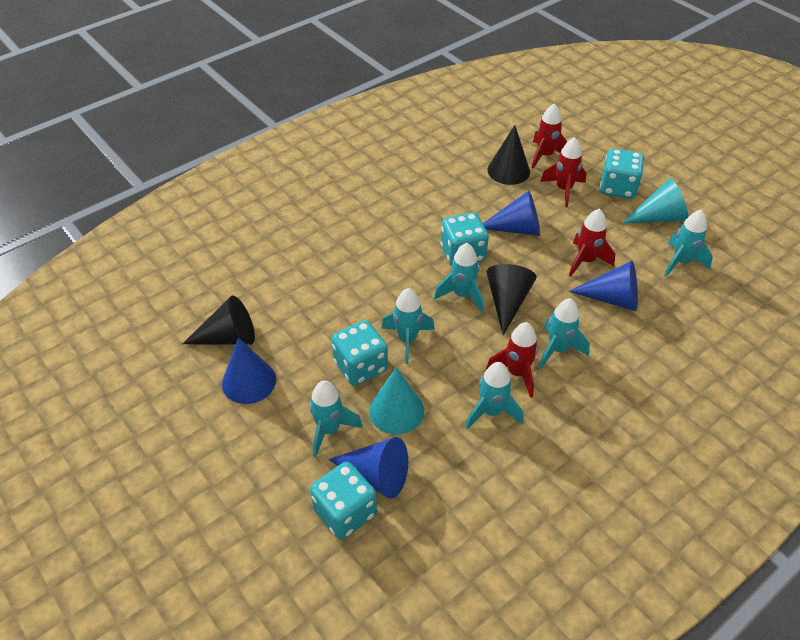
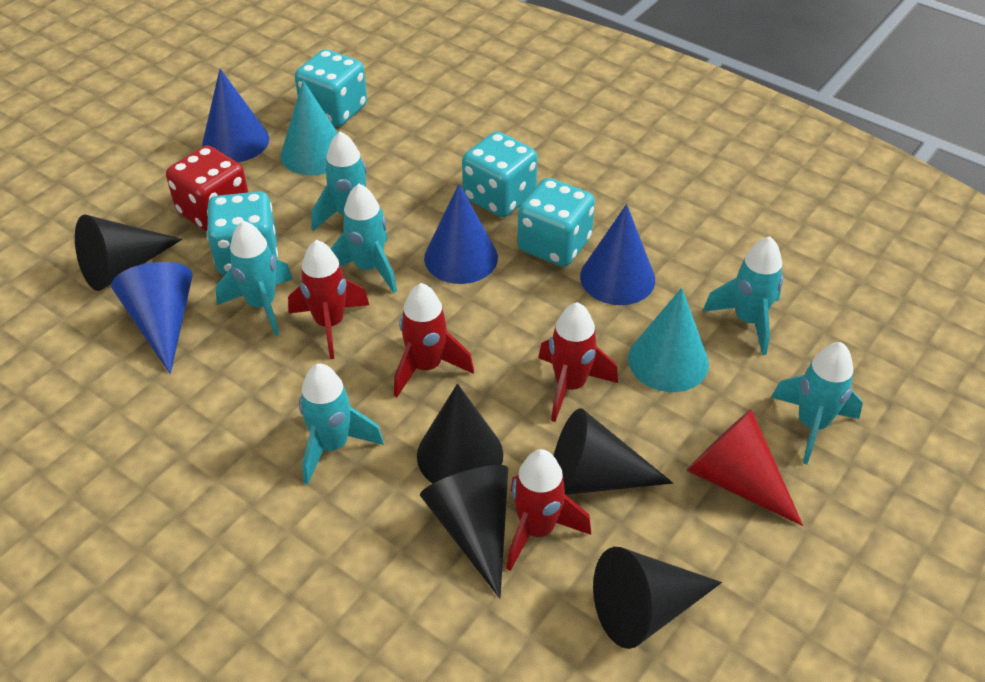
black cone: 3 -> 5
red cone: 0 -> 1
red dice: 0 -> 1

